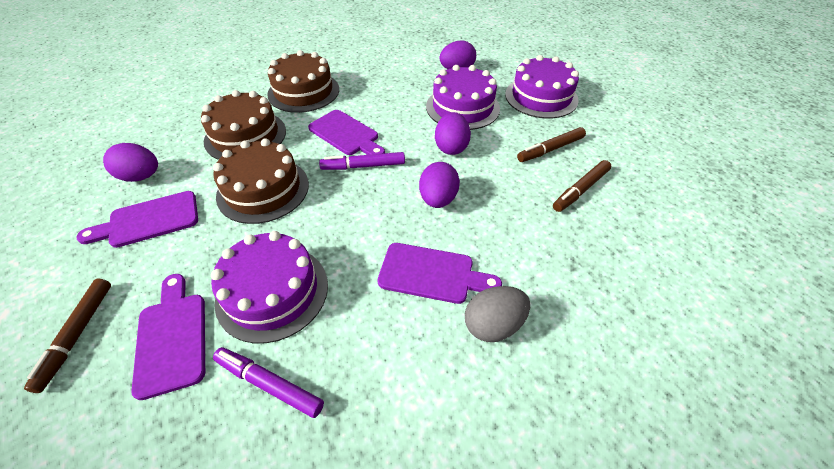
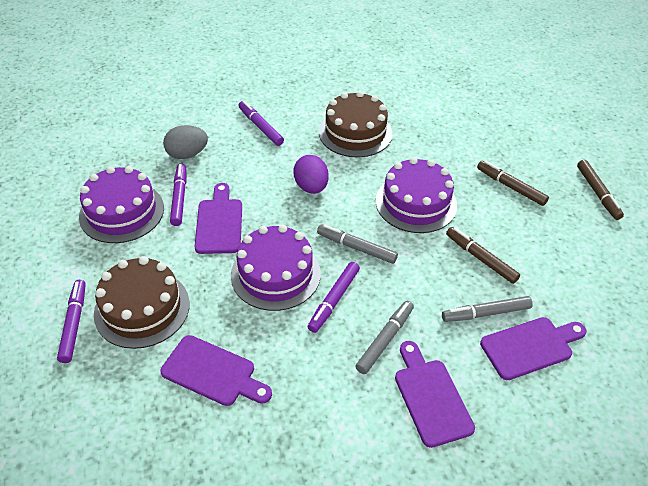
brown cake: 3 -> 2
grey marker: 0 -> 3
purple egg: 4 -> 1
purple marker: 2 -> 4

